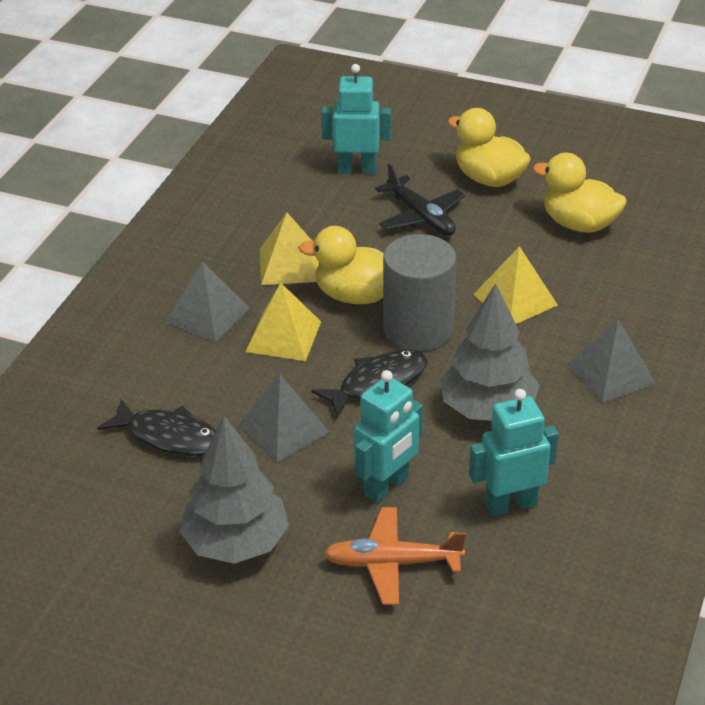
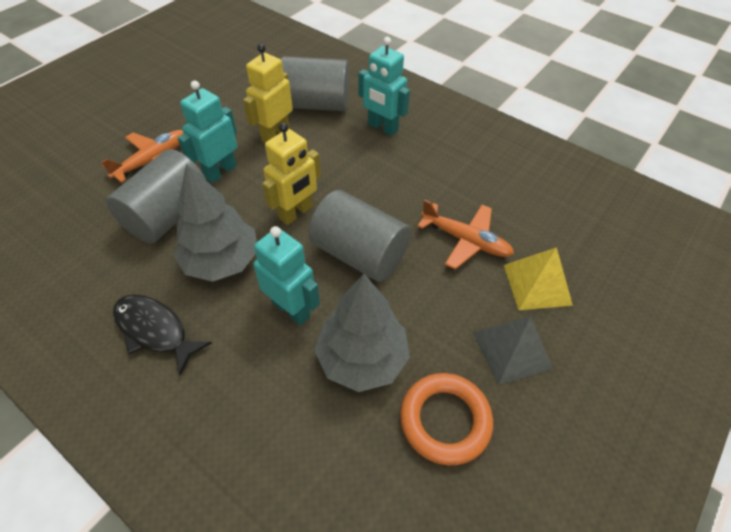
black fish: 2 -> 1
black plane: 1 -> 0
grey cylinder: 1 -> 3
grey pyramid: 3 -> 1
orange plane: 1 -> 2
orange ring: 0 -> 1
yellow duck: 3 -> 0
yellow pyramid: 3 -> 1
yellow robot: 0 -> 2

